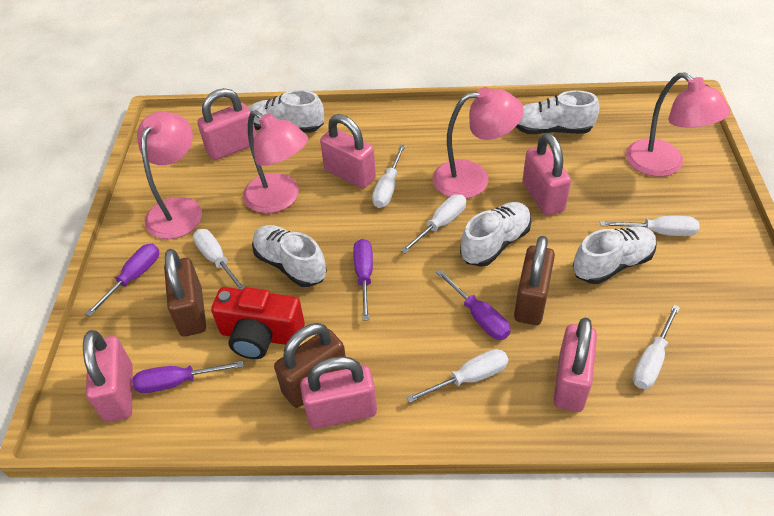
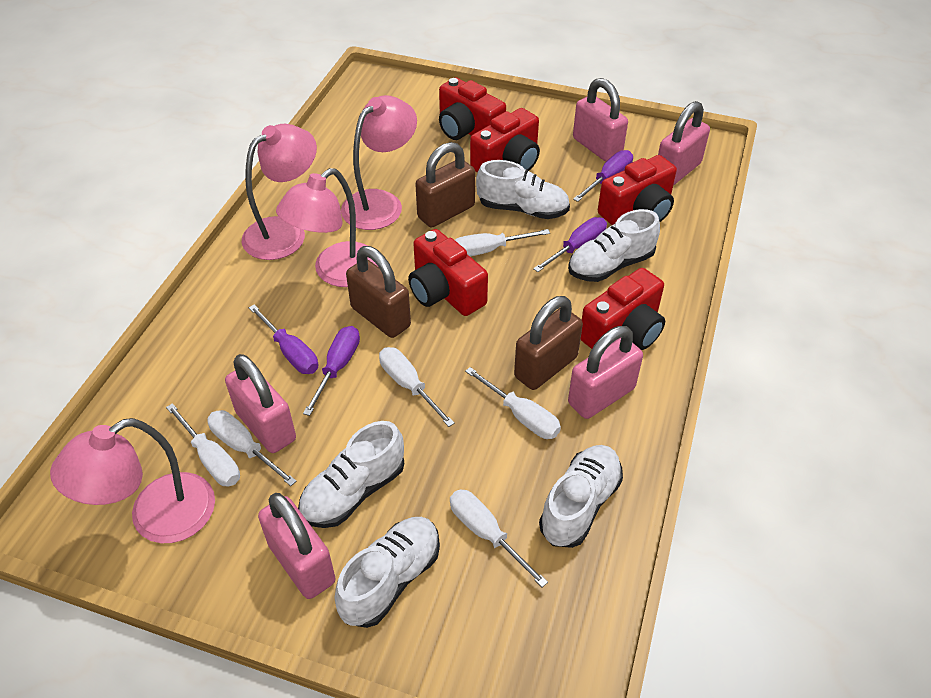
pink padlock: 6 -> 5
red camera: 1 -> 5

